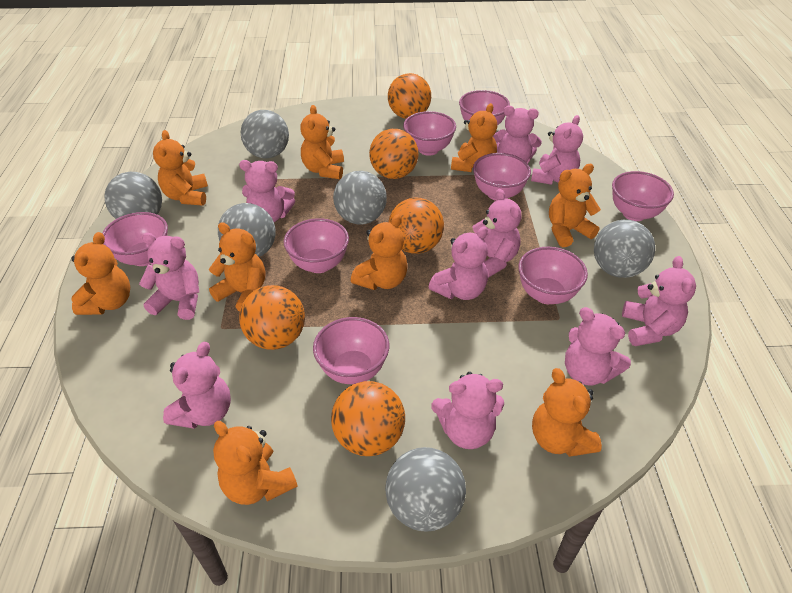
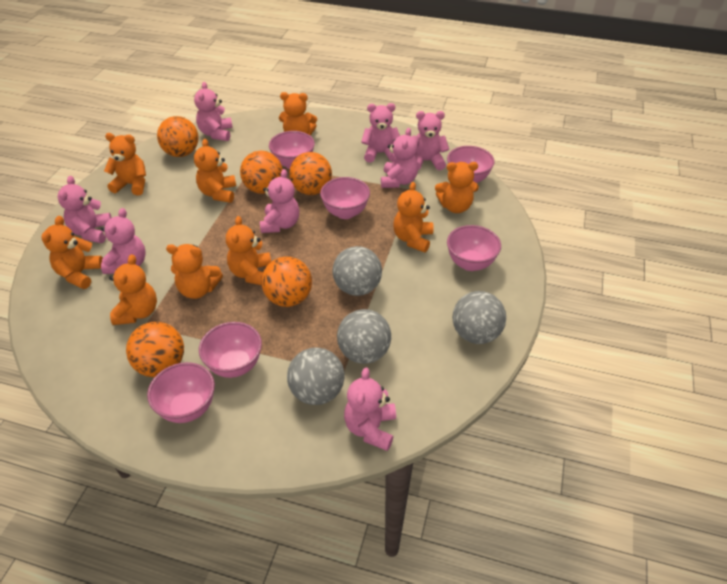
grey ball: 6 -> 4
pink bowl: 8 -> 6
pink teddy bear: 10 -> 8

